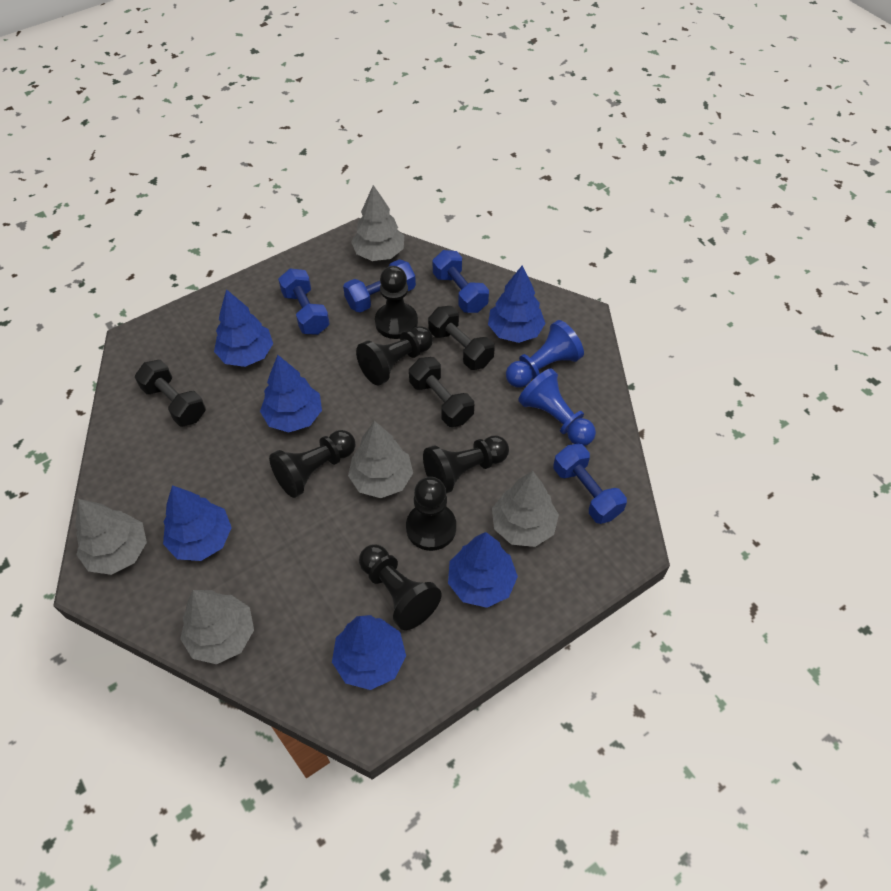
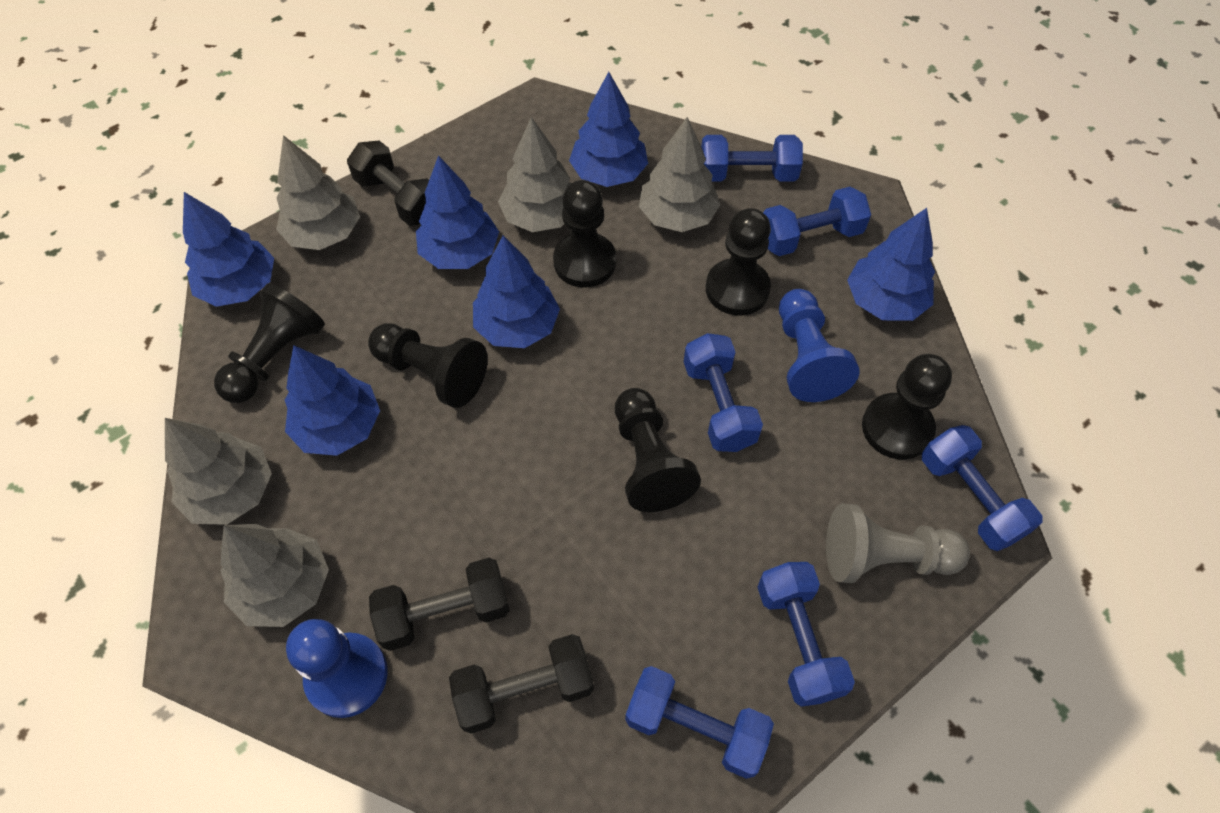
blue dumbbell: 4 -> 6
grey pawn: 0 -> 1

